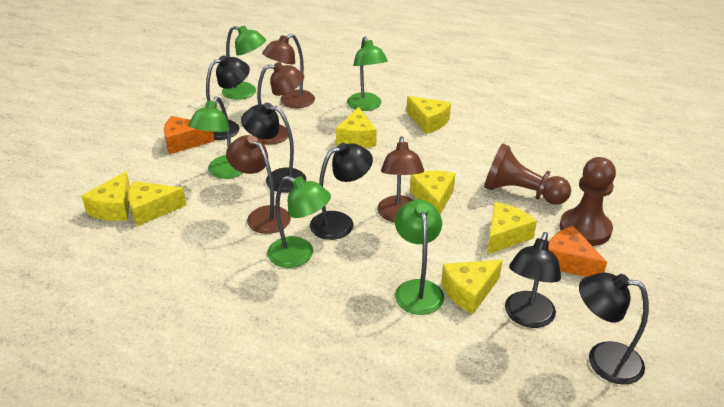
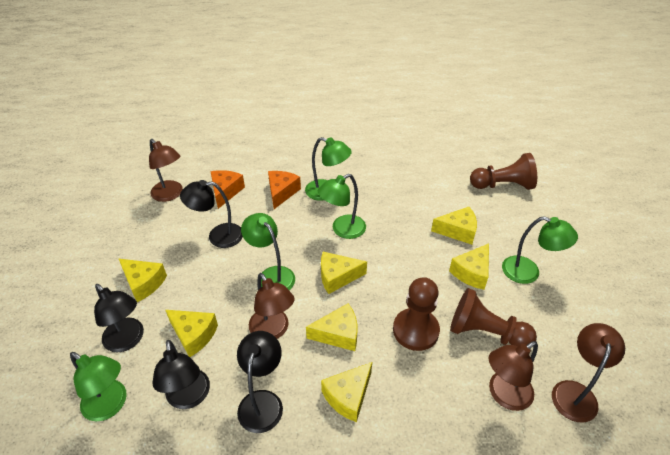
black lamp: 5 -> 4
brown pawn: 2 -> 3

